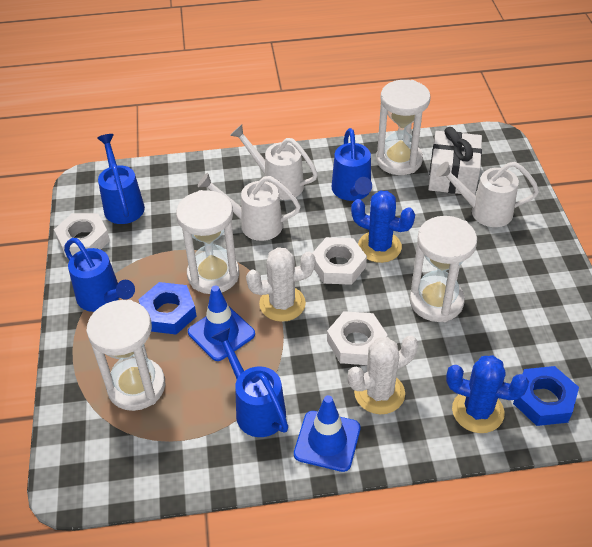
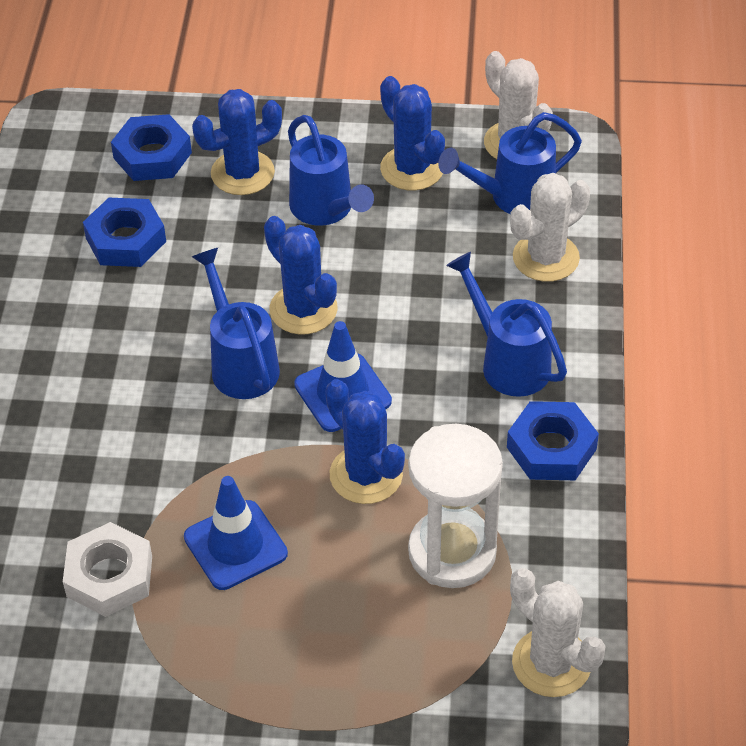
blue cactus: 2 -> 4
blue nut: 2 -> 3
white cactus: 2 -> 3
white gift: 1 -> 0
white hourglass: 4 -> 1
white nut: 3 -> 1
white watering can: 3 -> 0

